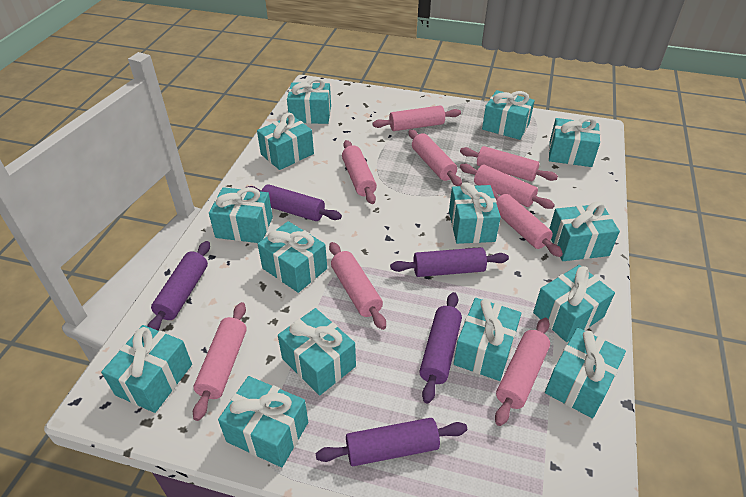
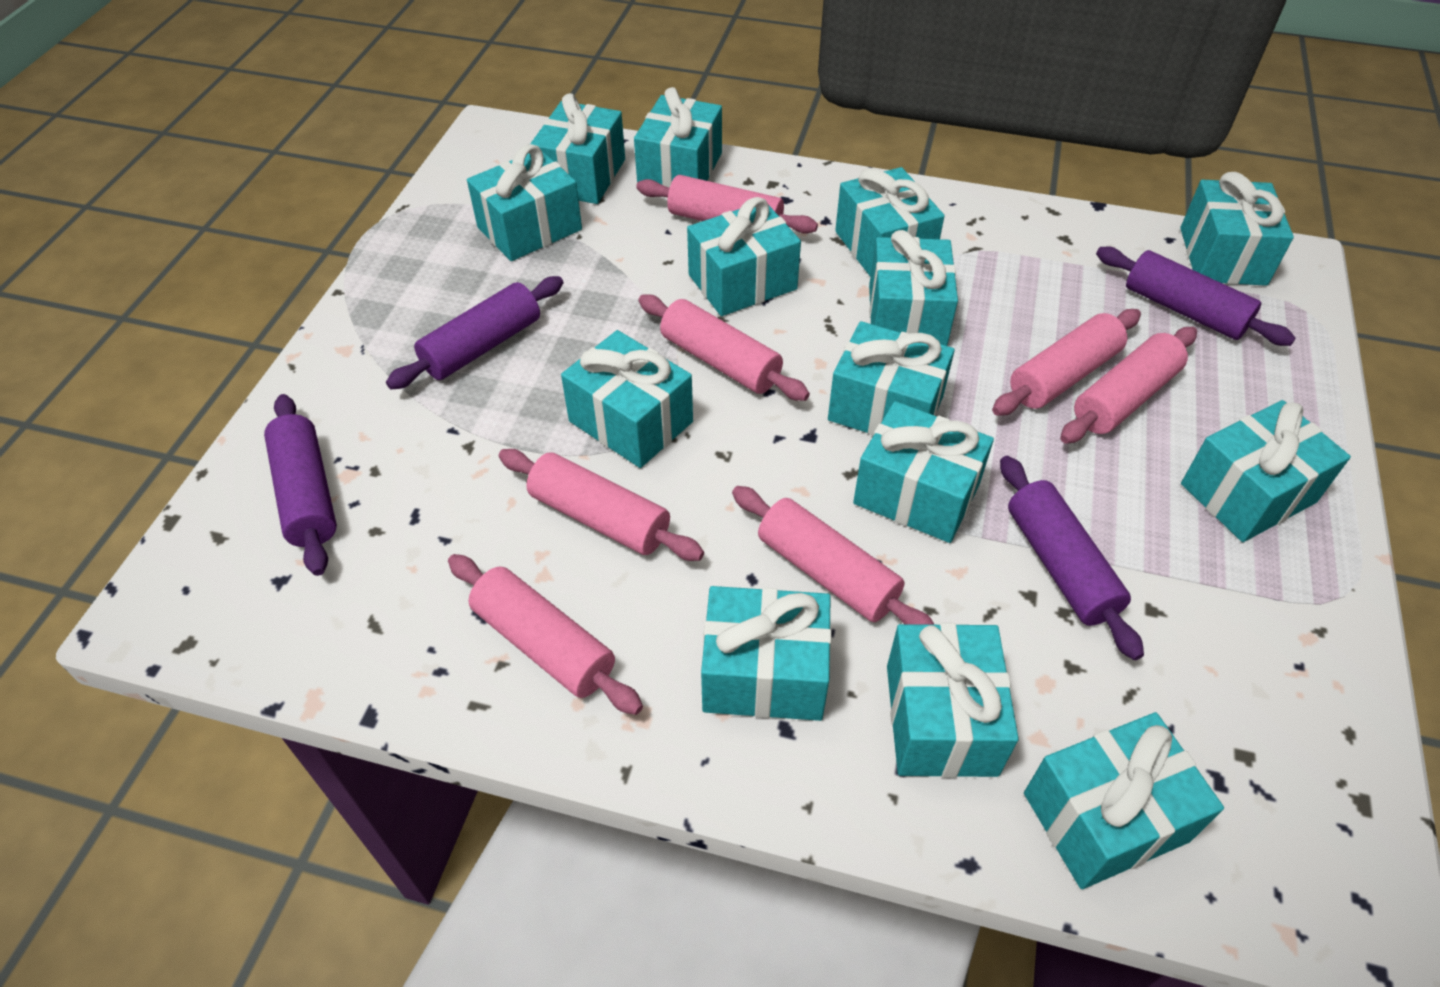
pink rolling pin: 9 -> 7
purple rolling pin: 5 -> 4

